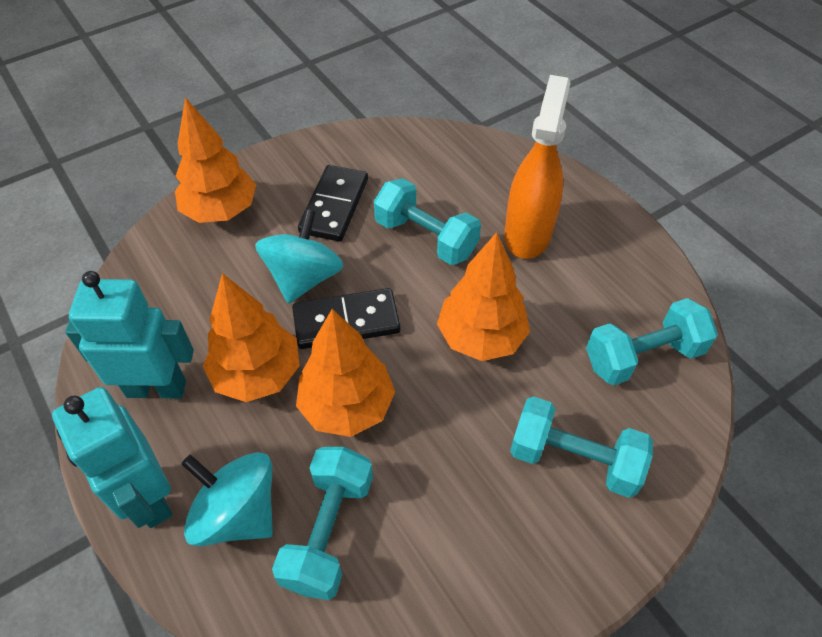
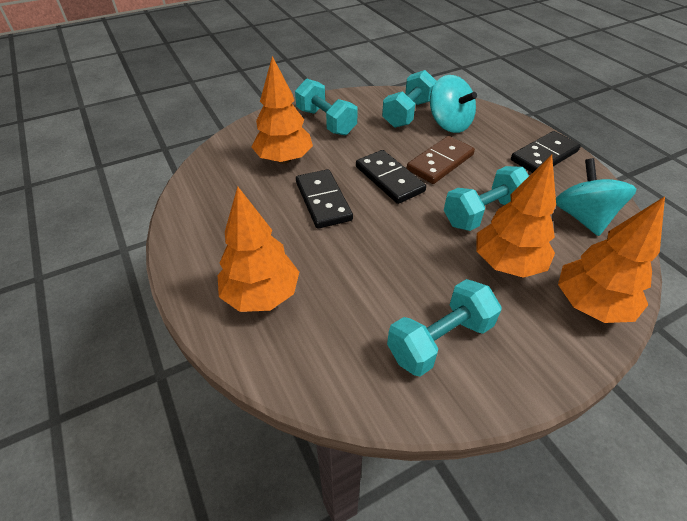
black domino: 2 -> 3
brown domino: 0 -> 1
orange spray bottle: 1 -> 0
turquoise robot: 2 -> 0

